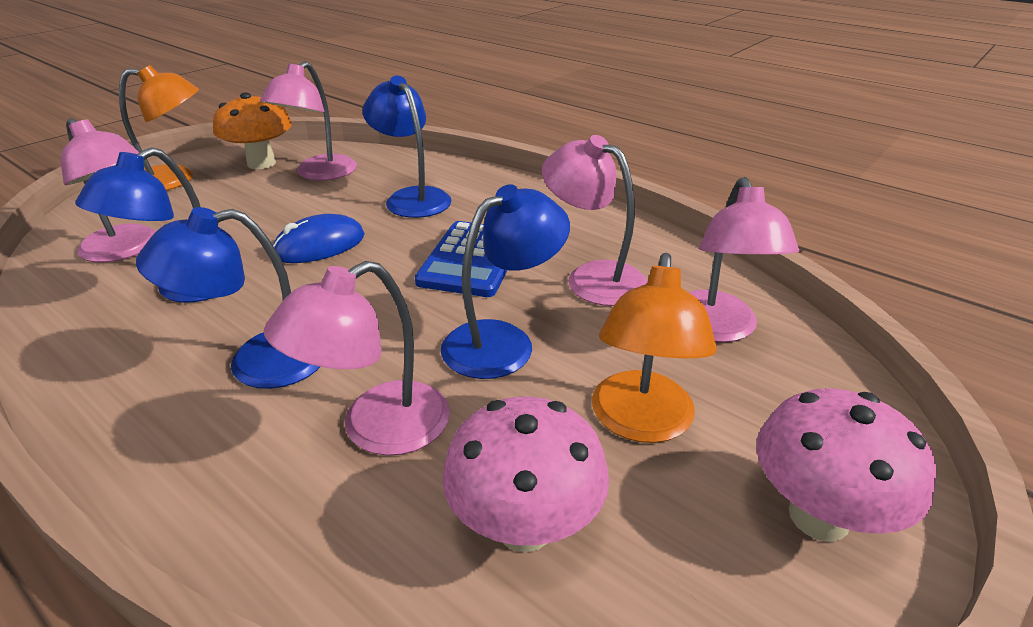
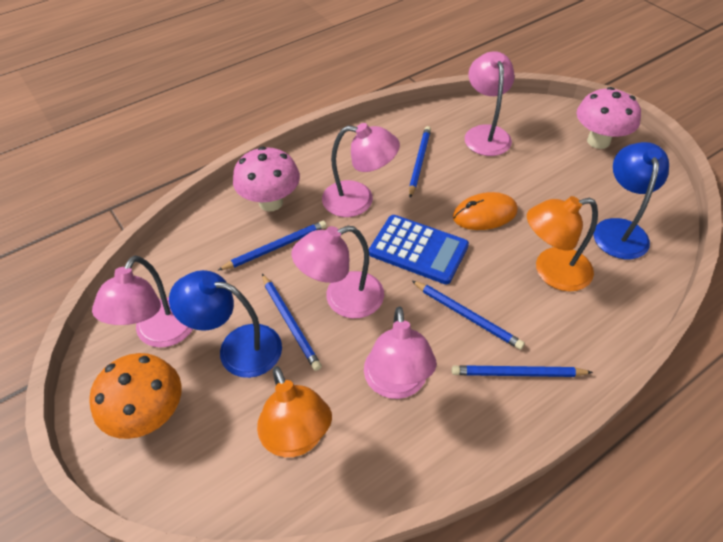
blue lamp: 4 -> 2
blue mouse: 1 -> 0
blue pencil: 0 -> 5
orange mouse: 0 -> 1

